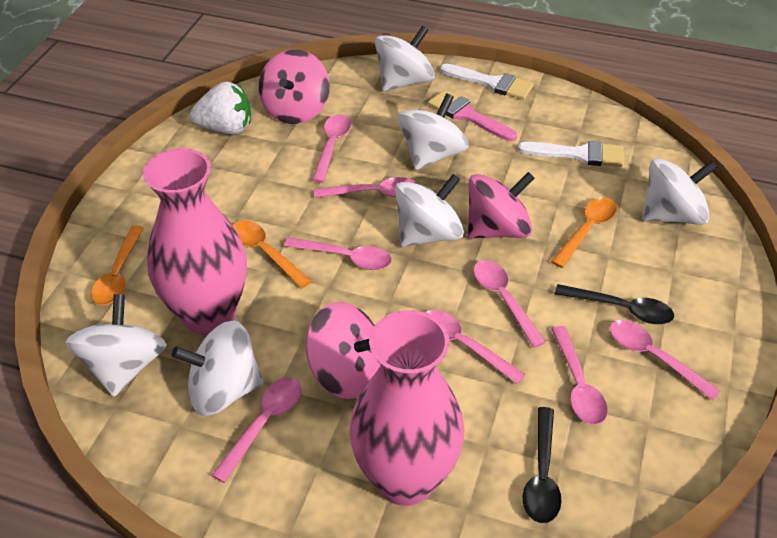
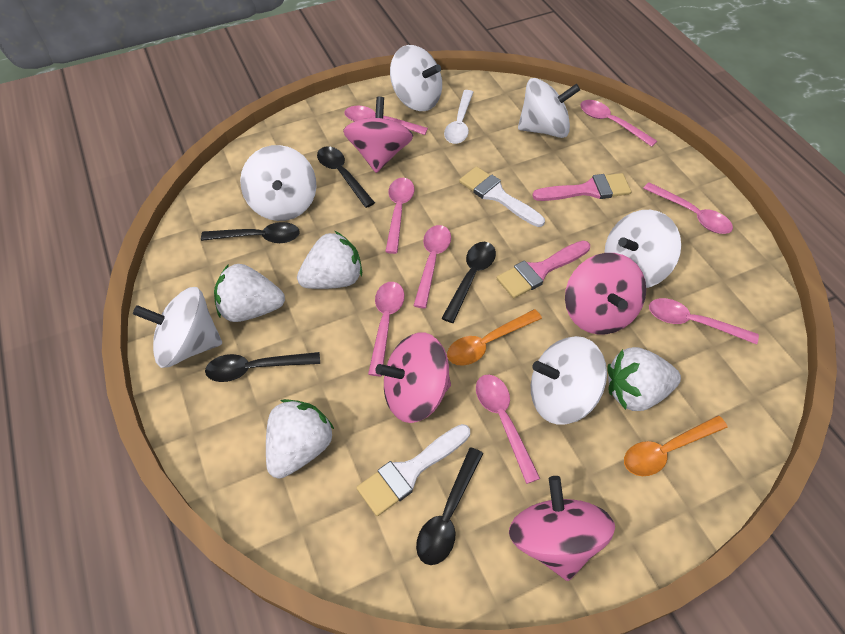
black spoon: 2 -> 5
orange spoon: 3 -> 2
pink brush: 1 -> 2
pink spinning top: 3 -> 4
pink vase: 2 -> 0
white spoon: 0 -> 1
white strawberry: 1 -> 4

